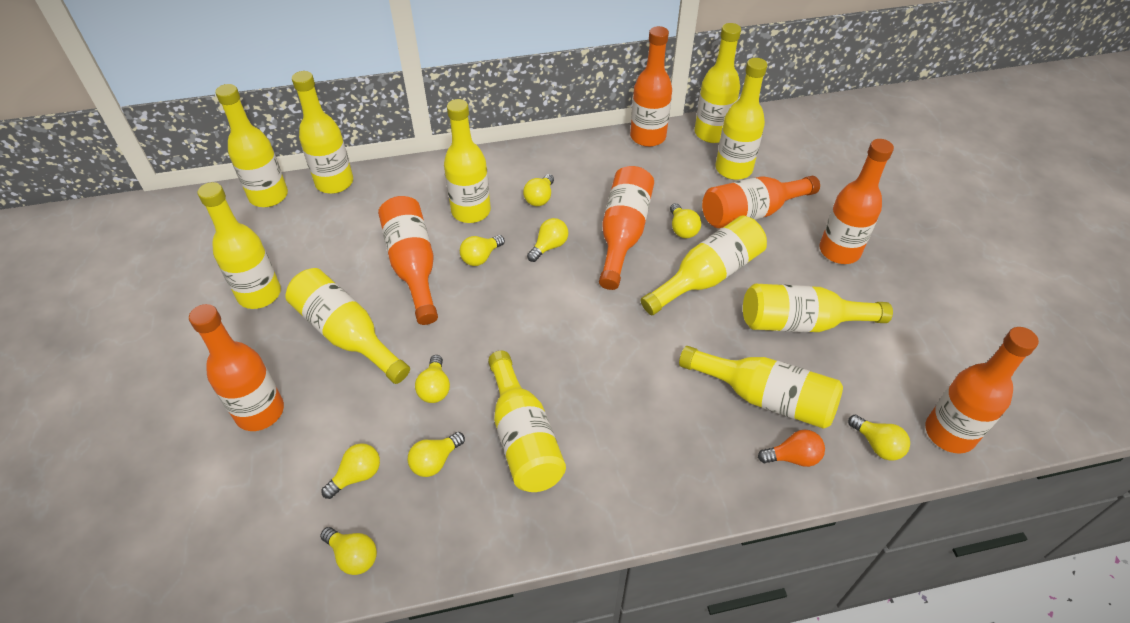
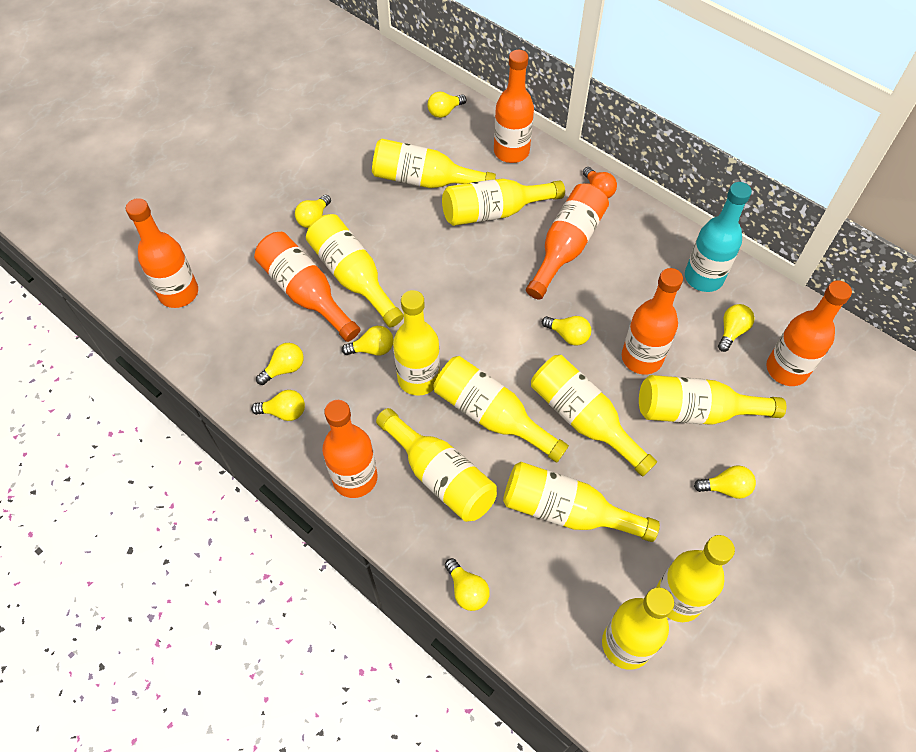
turquoise bottle: 0 -> 1

